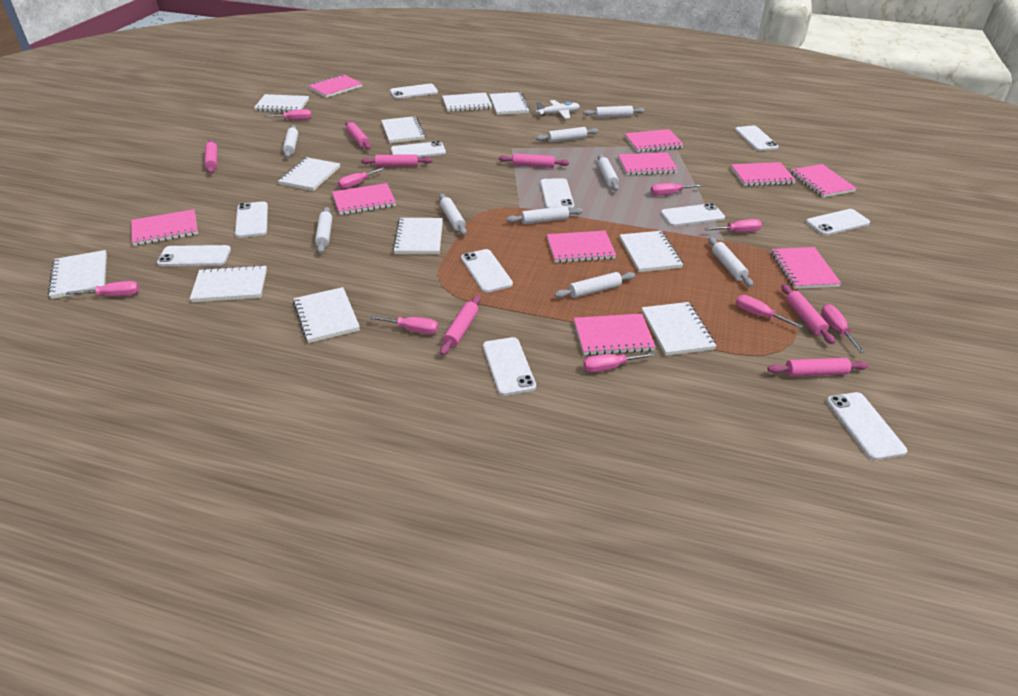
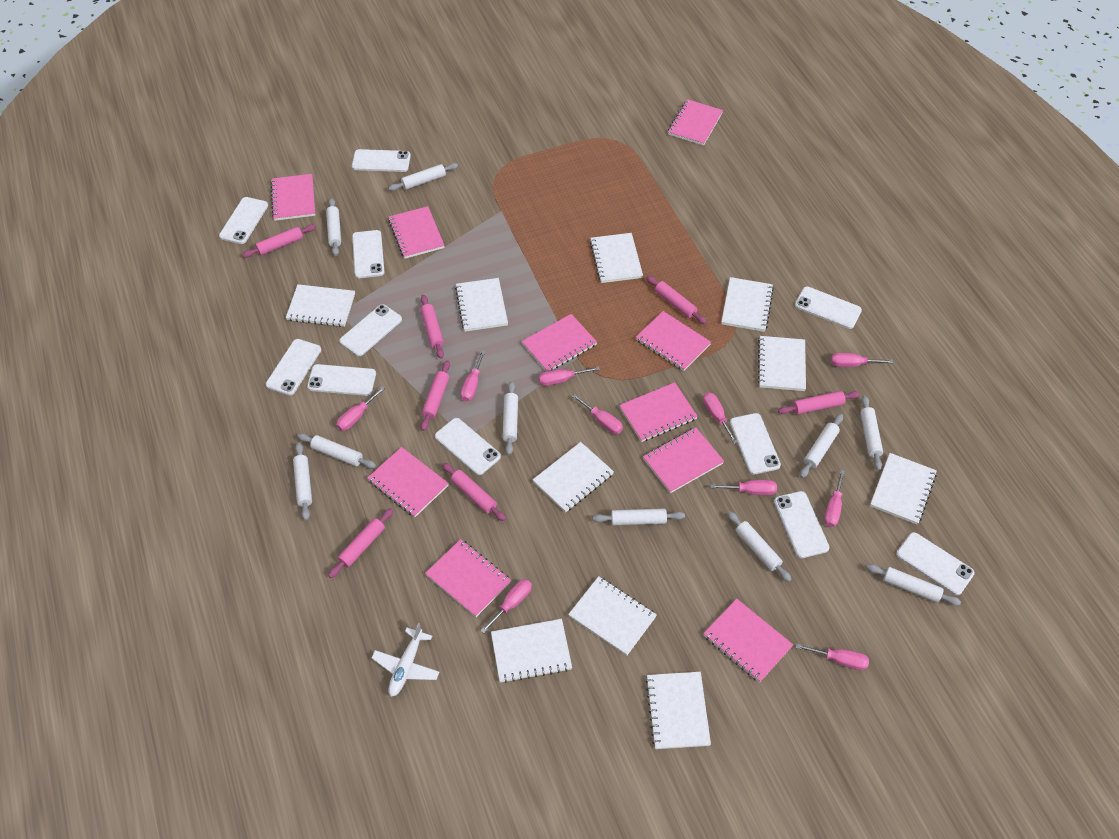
pink screwdriver: 9 -> 10
white notebook: 11 -> 10
white rolling pin: 9 -> 10

